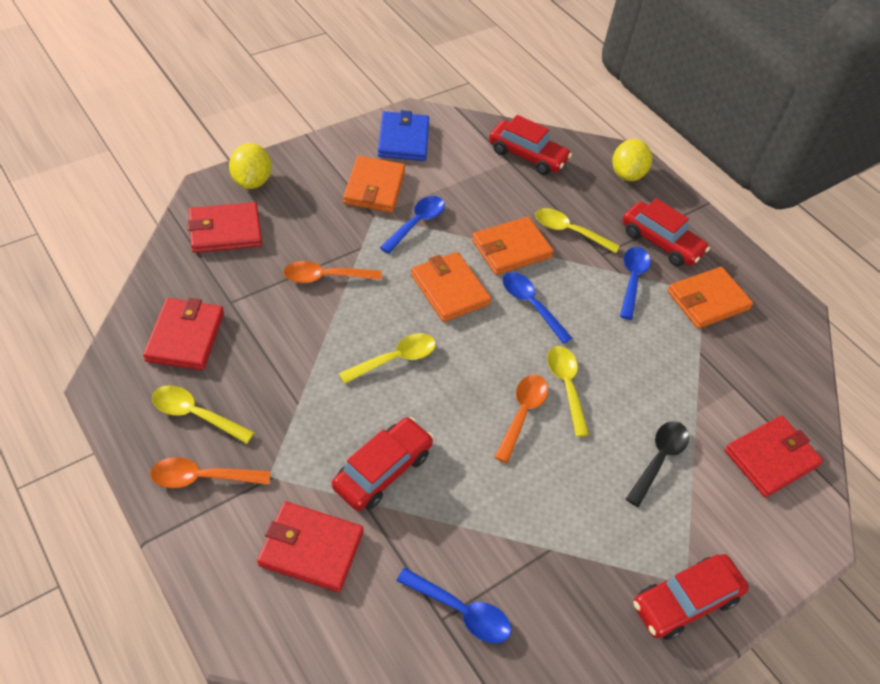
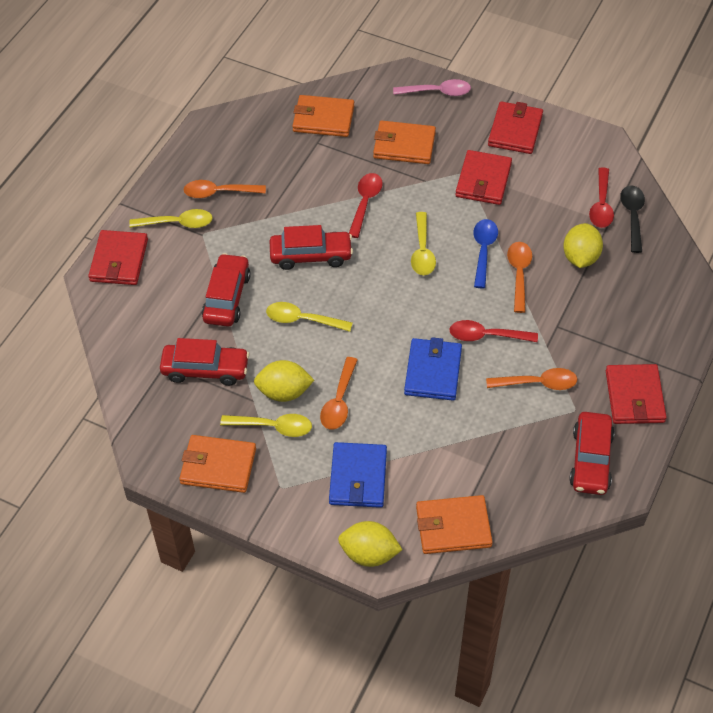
blue spoon: 4 -> 1
blue wallet: 1 -> 2
orange spoon: 3 -> 4
pink spoon: 0 -> 1
red spoon: 0 -> 3
yellow lemon: 2 -> 3

